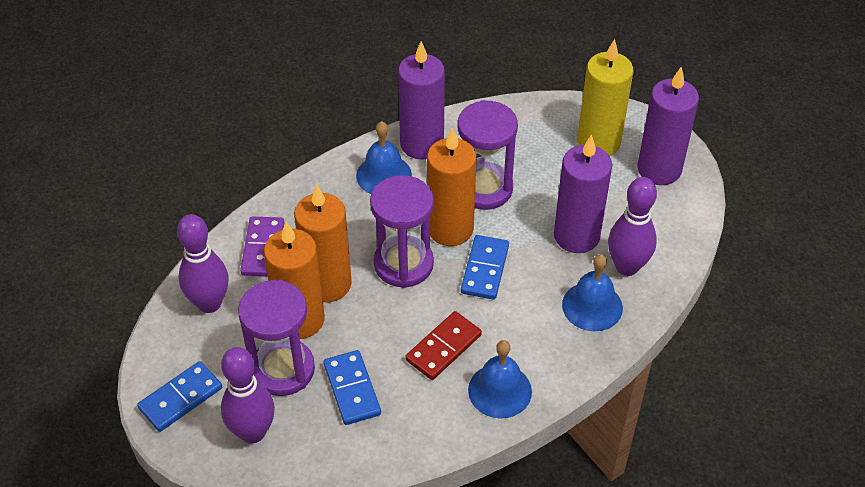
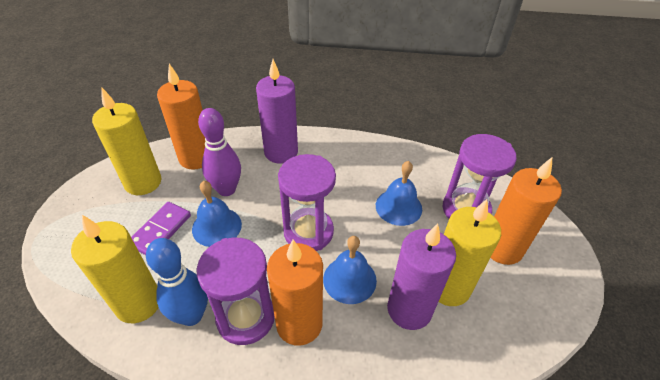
blue bowling pin: 0 -> 1
blue domino: 3 -> 0
purple bowling pin: 3 -> 1
purple candle: 3 -> 2
red domino: 1 -> 0
yellow candle: 1 -> 3

